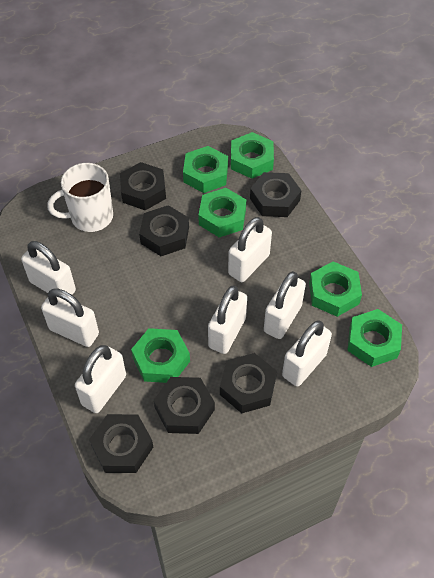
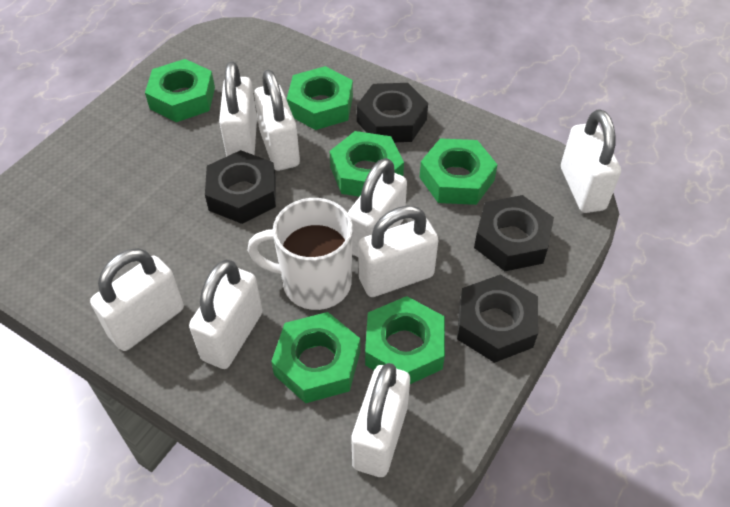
black nut: 6 -> 4
white padlock: 7 -> 8

